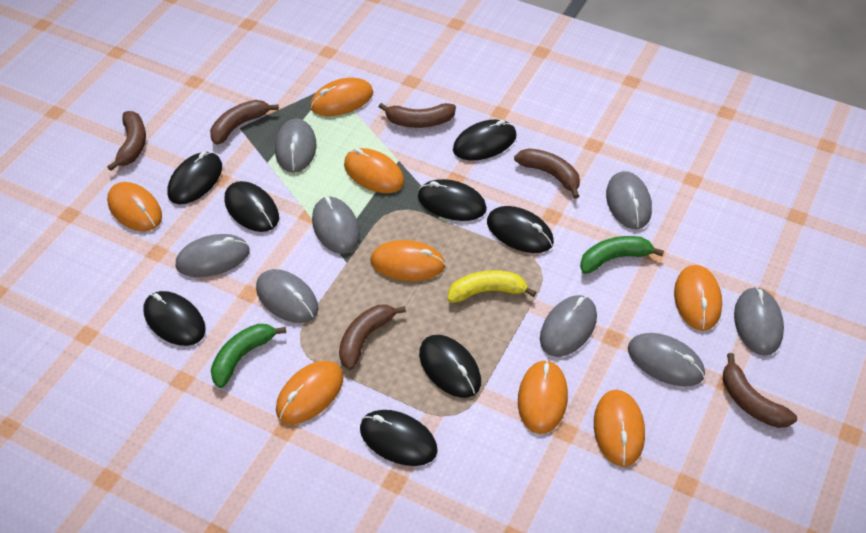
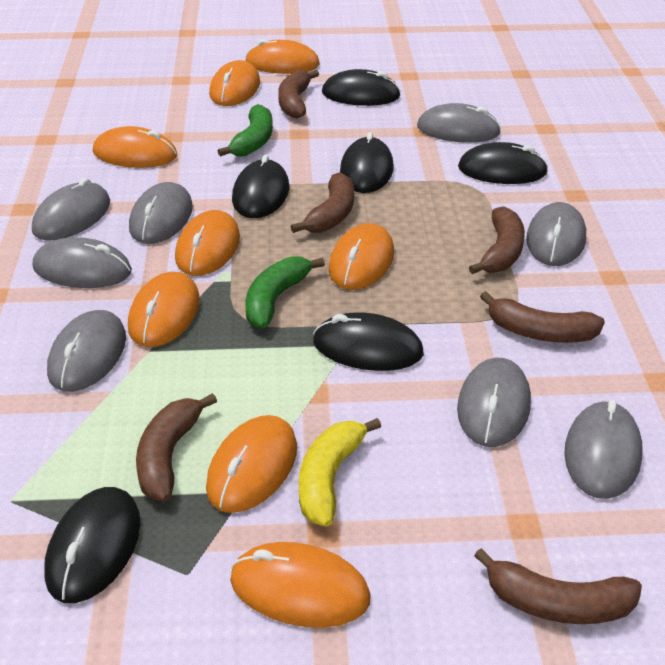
black mouse: 8 -> 6

